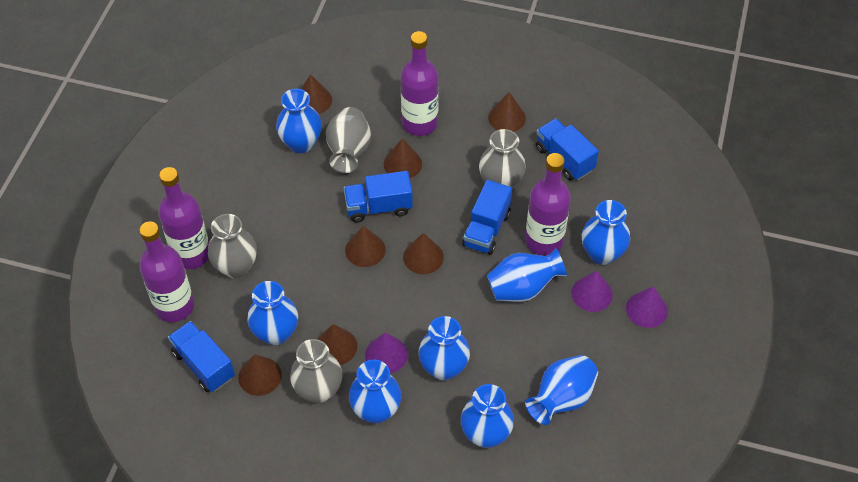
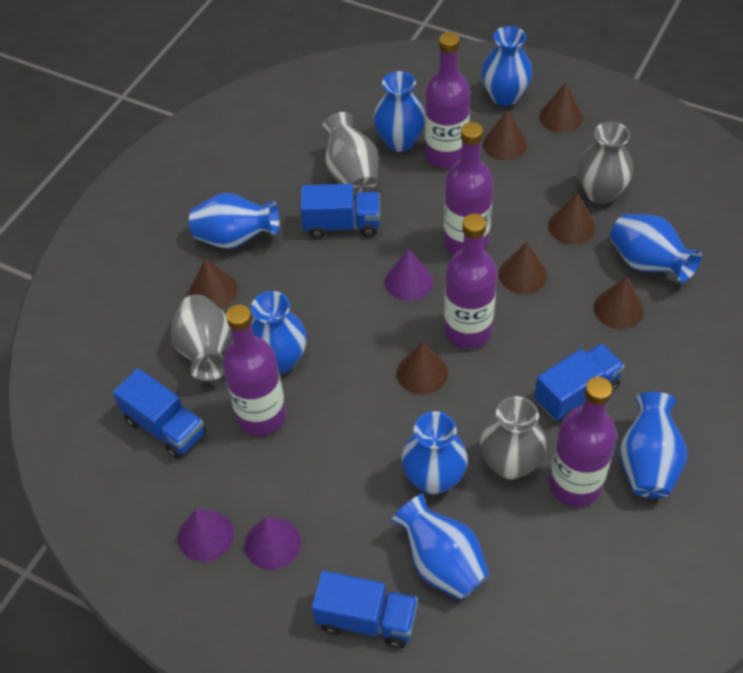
purple bottle: 4 -> 5

